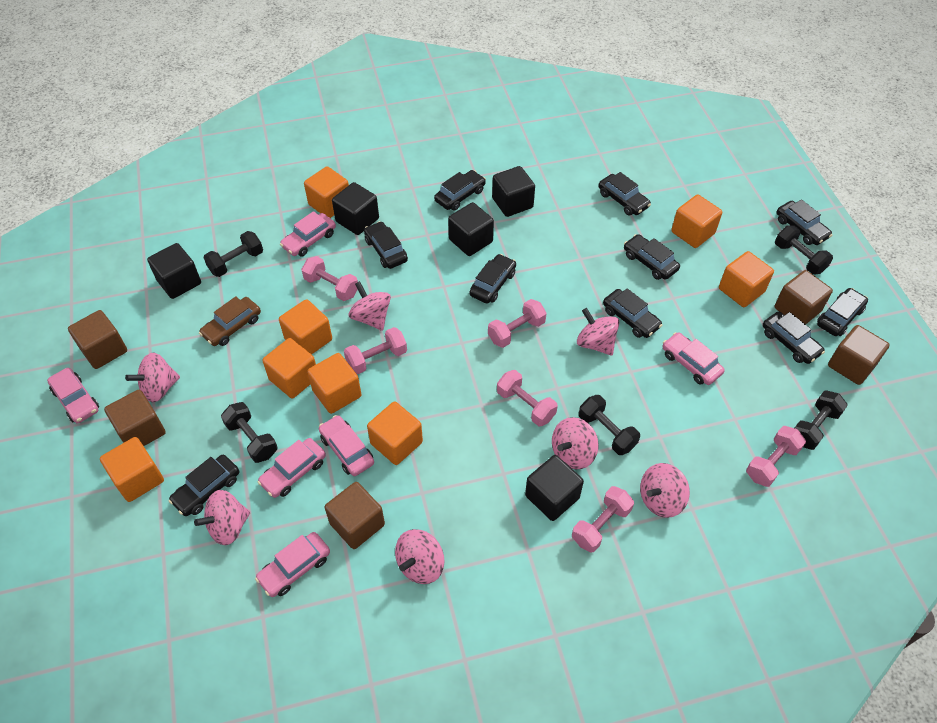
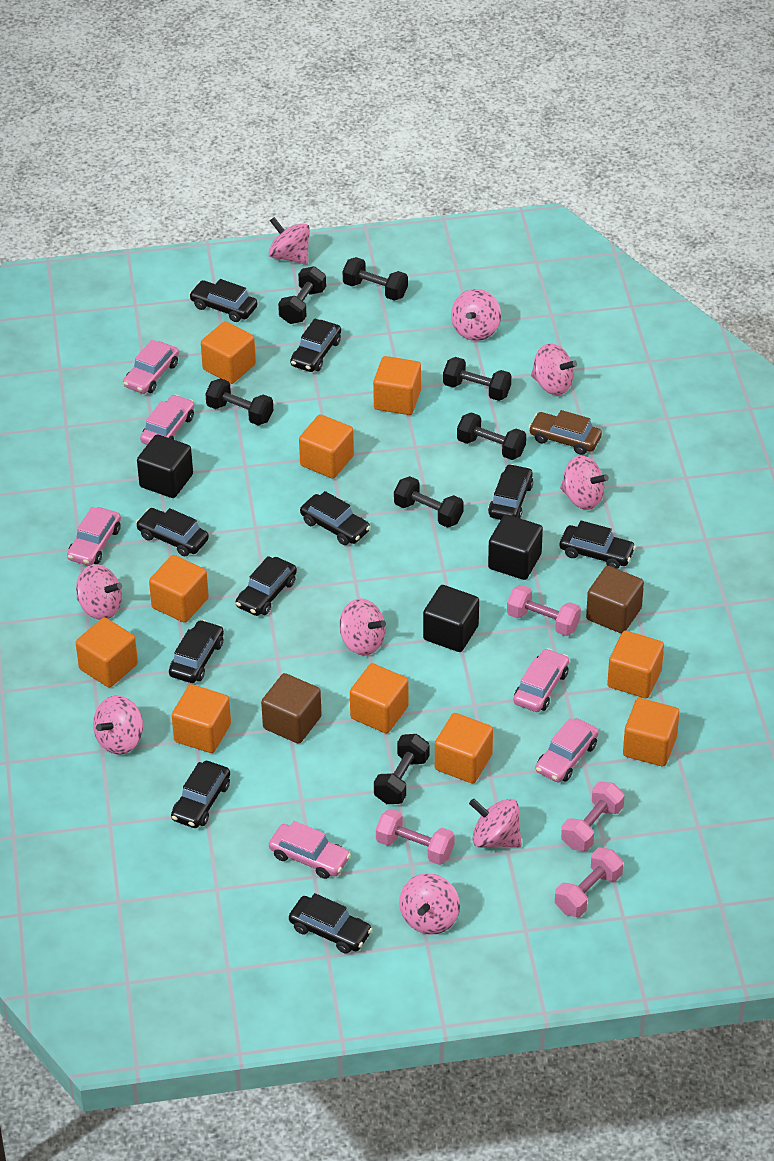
black cube: 5 -> 3
black dumbbell: 5 -> 7
brown cube: 5 -> 2
orange cube: 8 -> 10
pink dumbbell: 6 -> 4
pink spinning top: 7 -> 9

